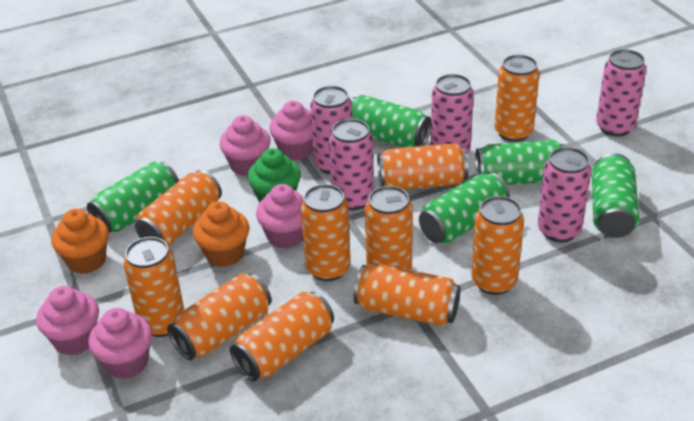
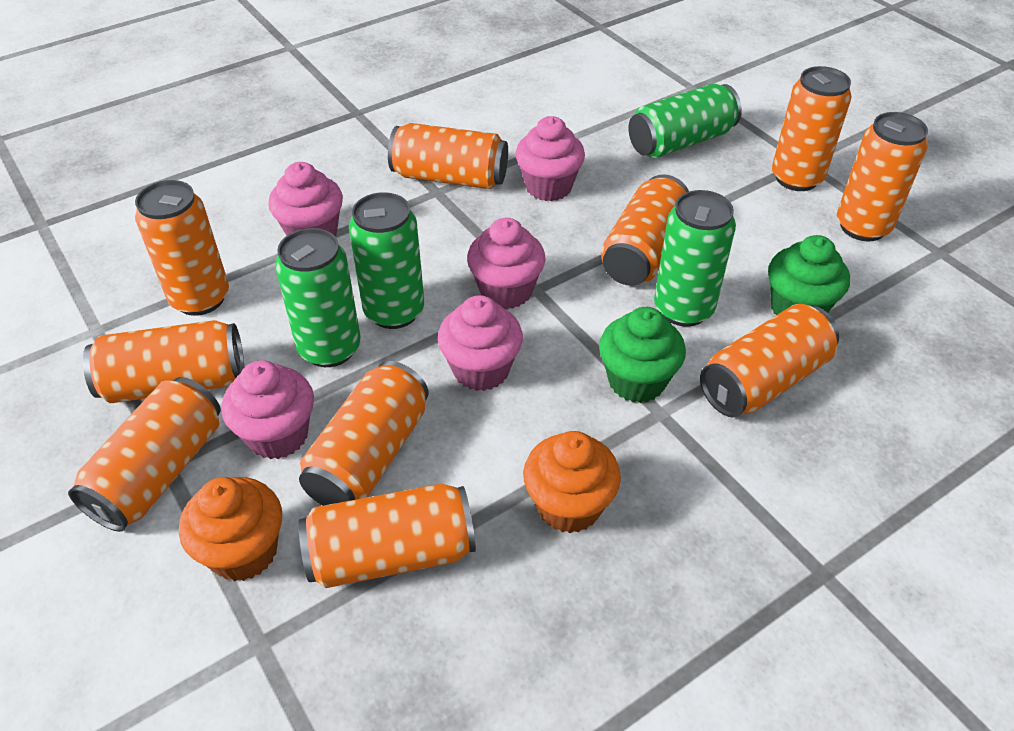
green can: 5 -> 4
green cupcake: 1 -> 2
pink can: 5 -> 0

